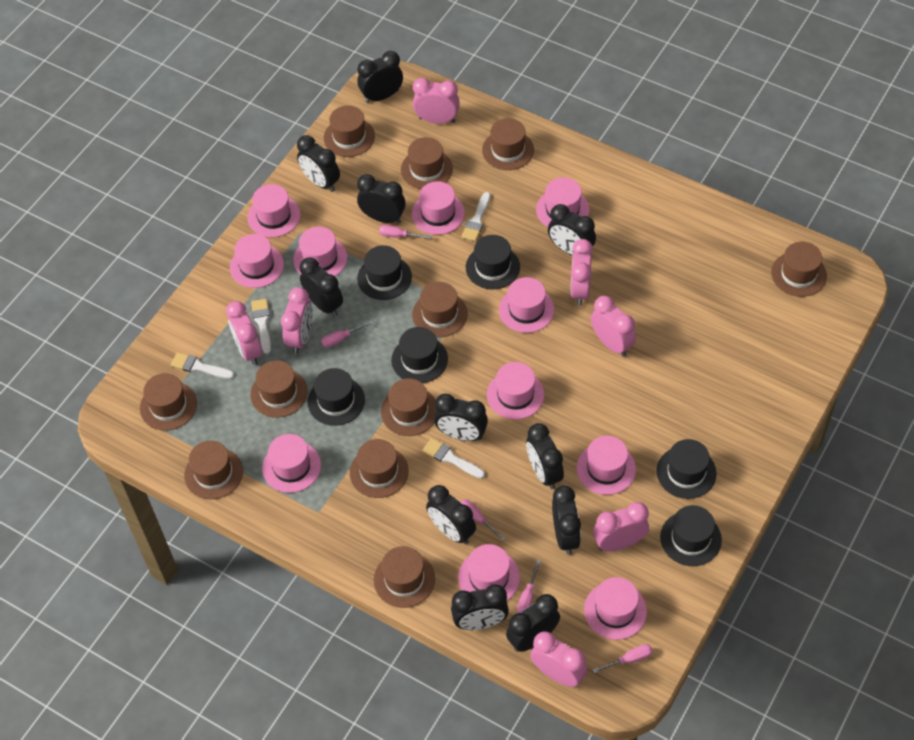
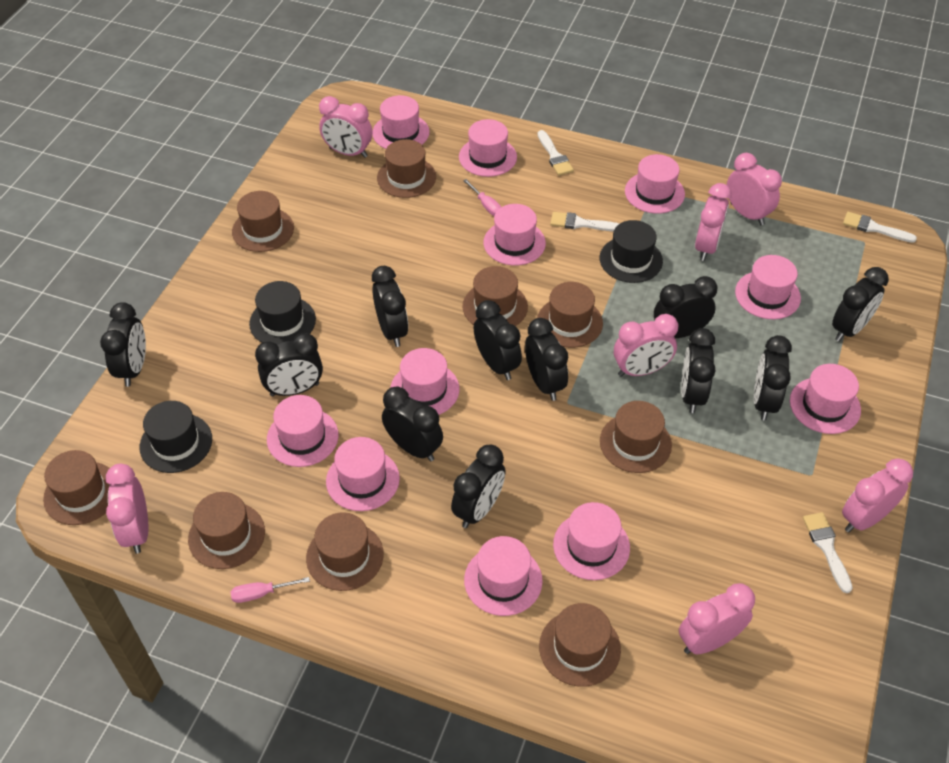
black hat: 6 -> 3
brown hat: 11 -> 9
pink screwdriver: 5 -> 2

